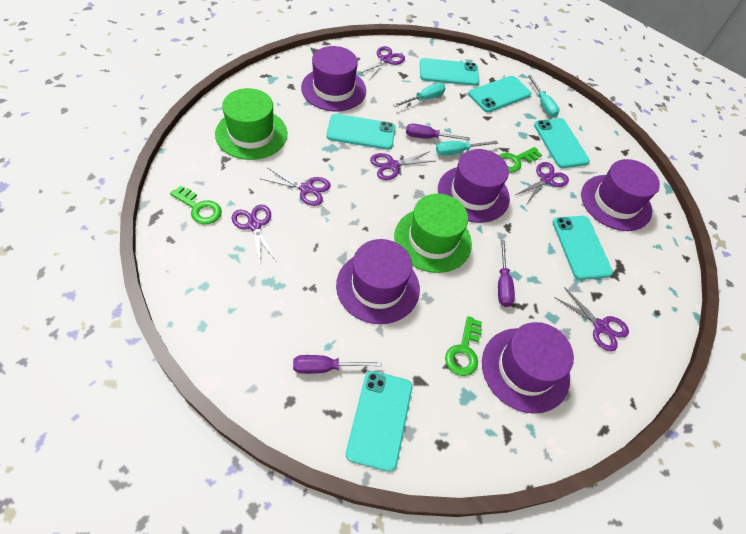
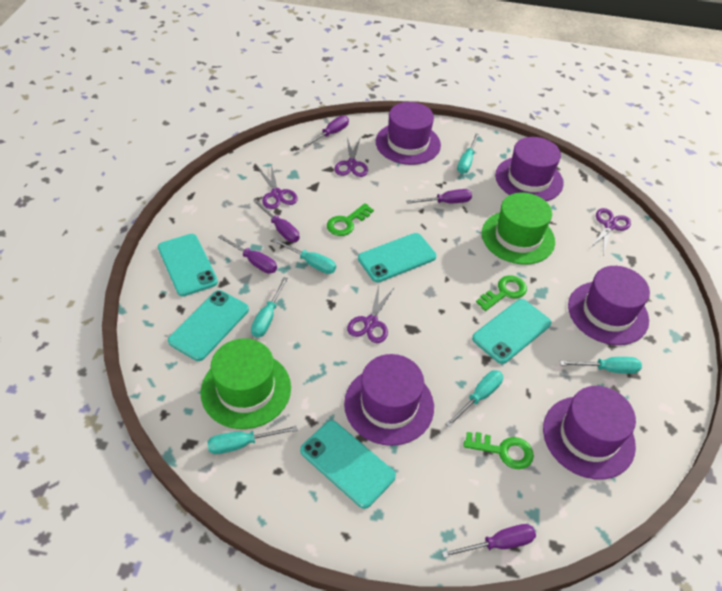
purple scissors: 6 -> 4
purple screwdriver: 3 -> 5
turquoise phone: 6 -> 5
turquoise screwdriver: 3 -> 6

